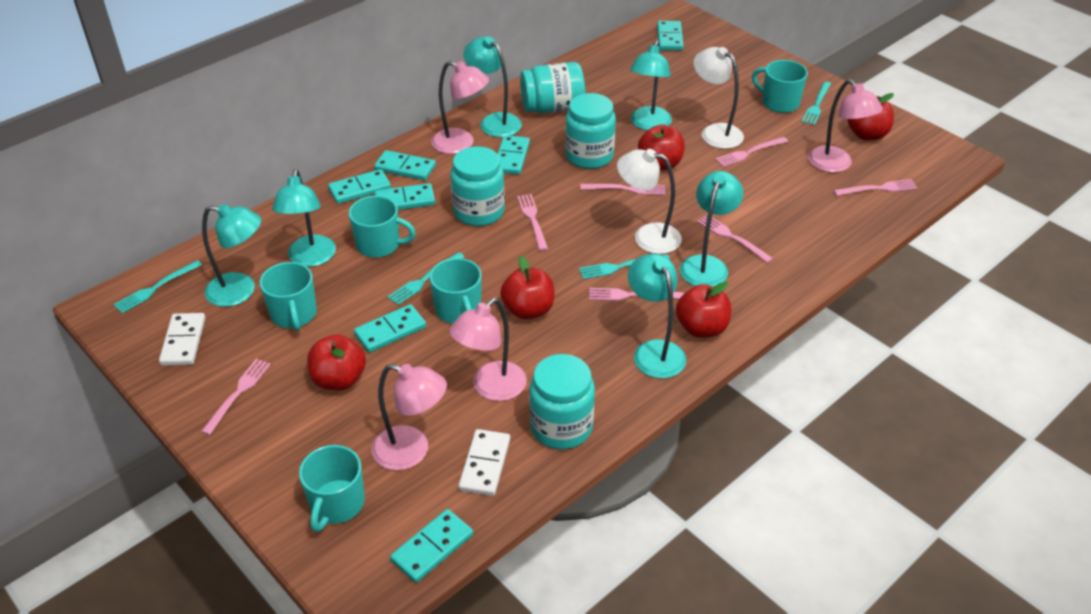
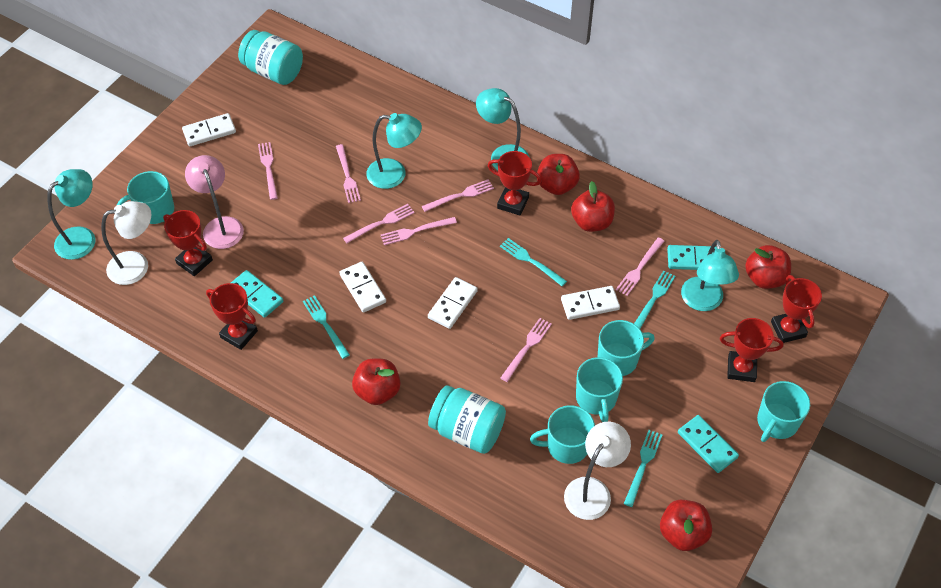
pink lamp: 4 -> 1
red trophy: 0 -> 5
turquoise domino: 7 -> 3
turquoise jar: 4 -> 2
turquoise lamp: 6 -> 4
white domino: 2 -> 4

